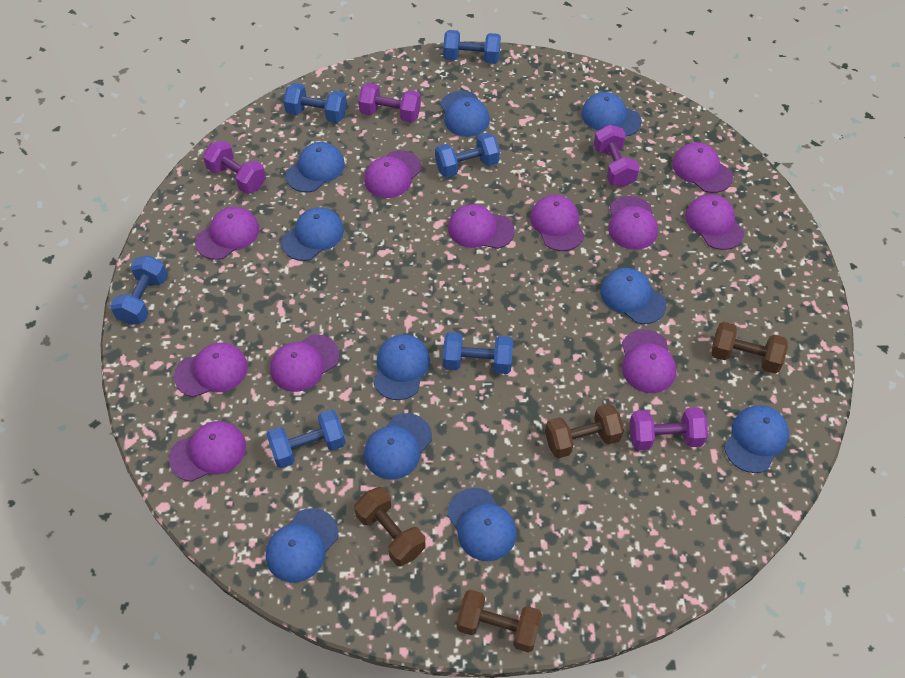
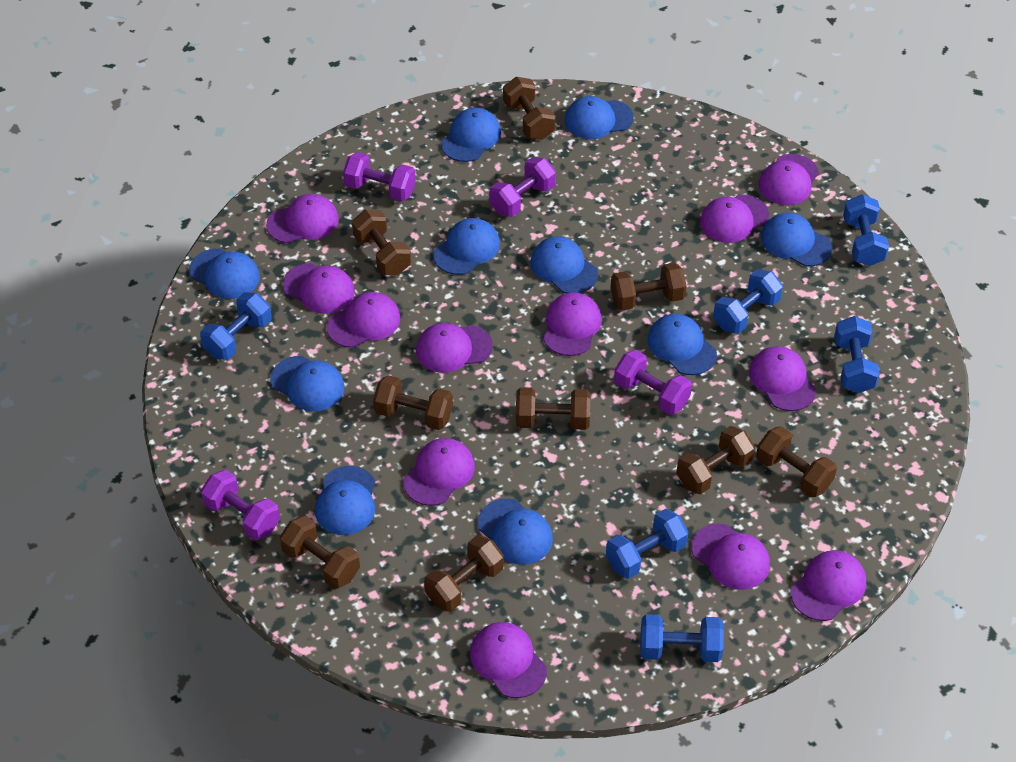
brown dumbbell: 4 -> 9
purple cap: 11 -> 12

